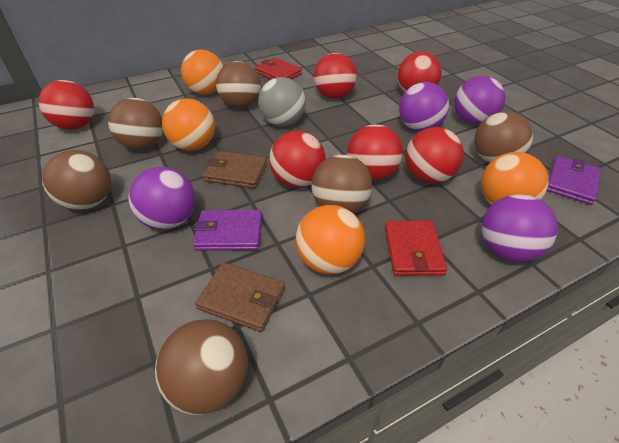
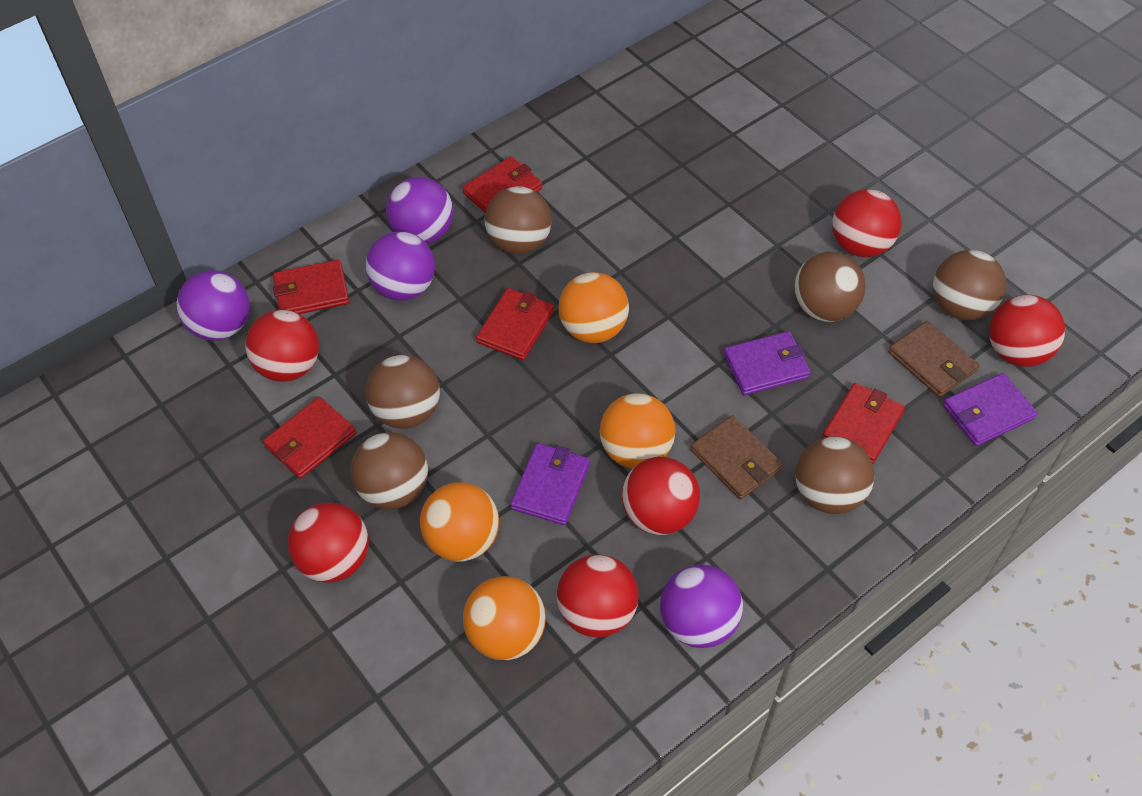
grey ball: 1 -> 0
purple wallet: 2 -> 3
red wallet: 2 -> 5

